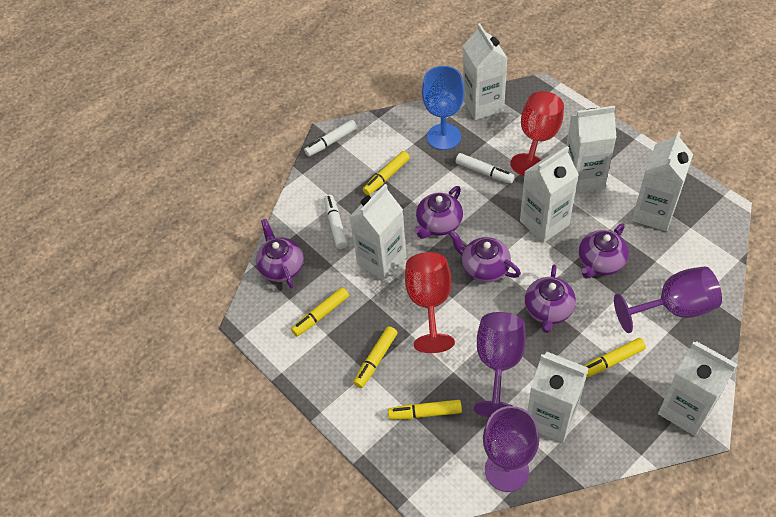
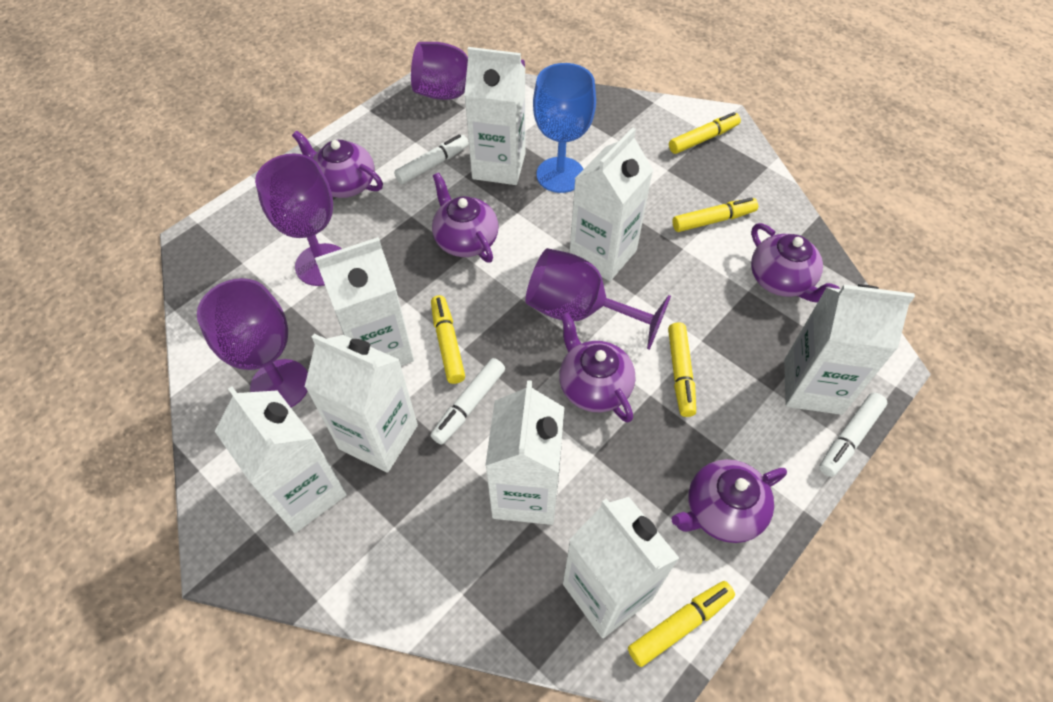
purple goblet: 3 -> 4
red goblet: 2 -> 0
white carton: 7 -> 8

